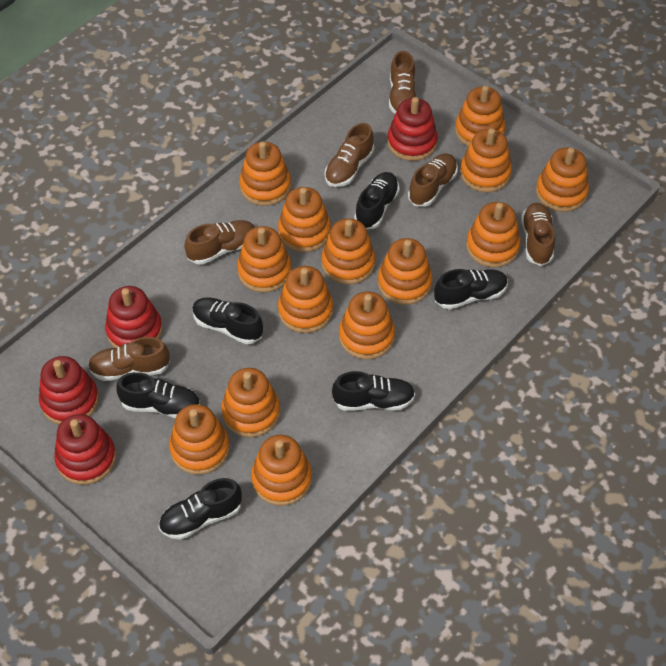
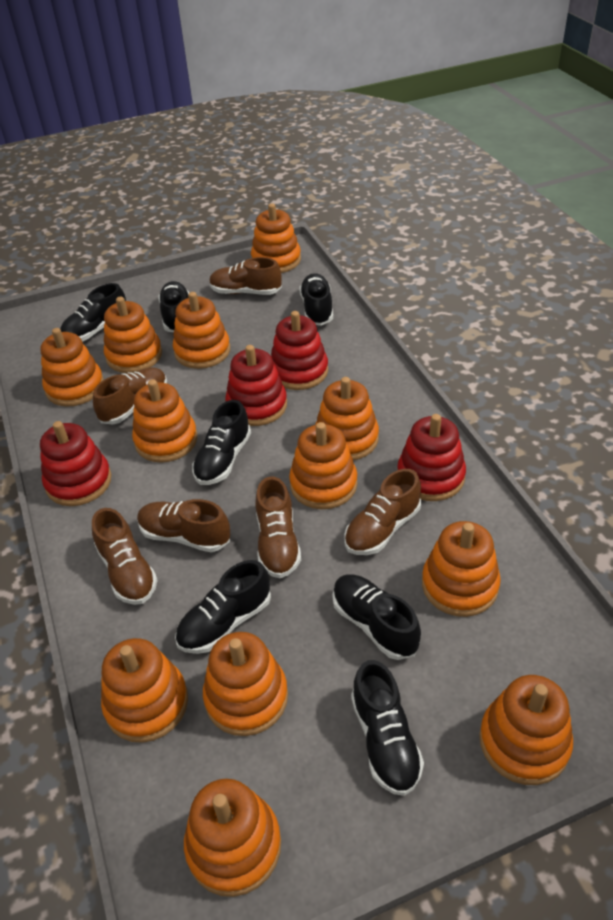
black shoe: 6 -> 7
orange stacking toy: 14 -> 12

